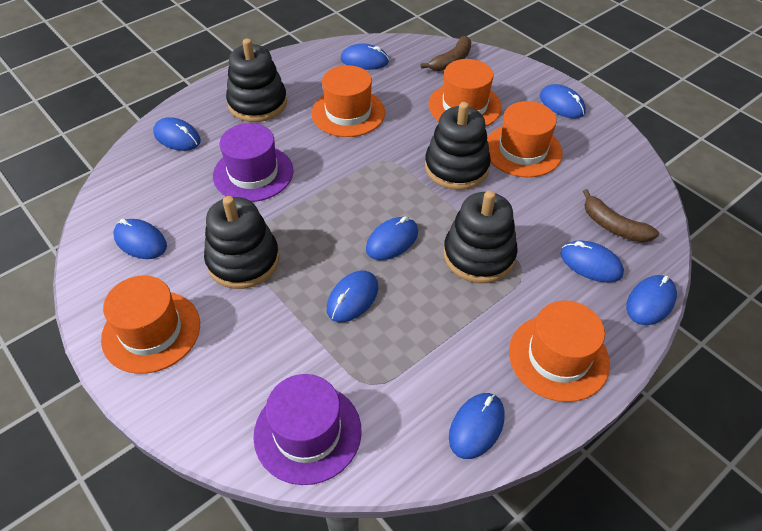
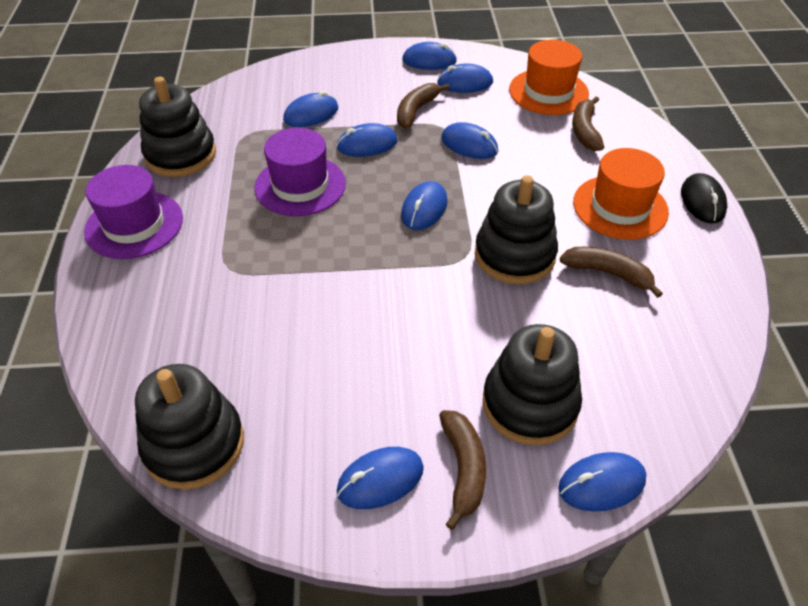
black mouse: 0 -> 1
blue mouse: 9 -> 8
brown banana: 2 -> 4
orange hat: 5 -> 2

